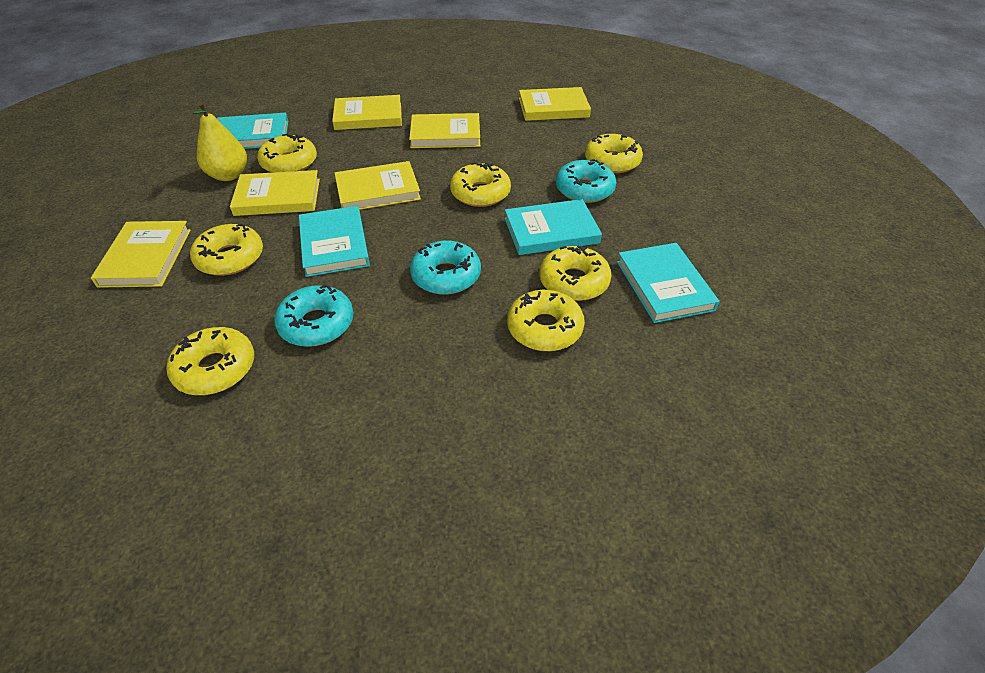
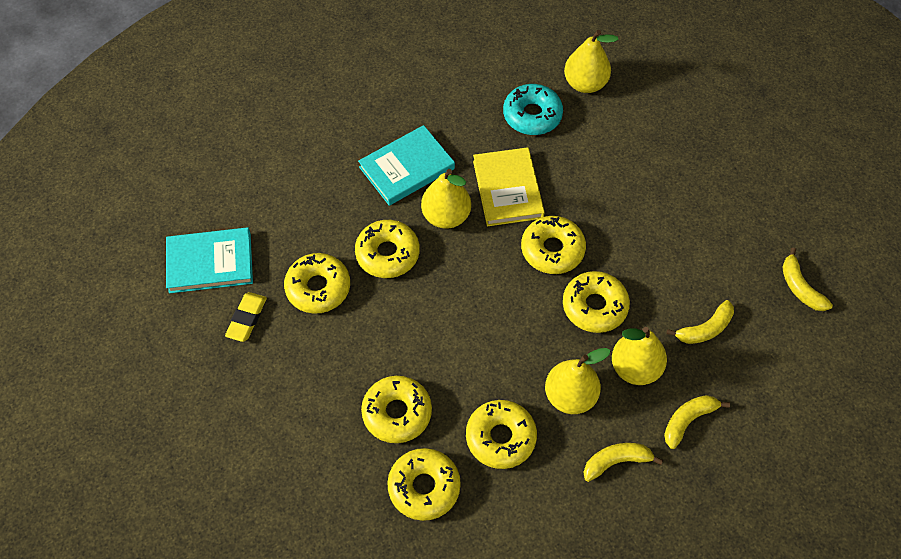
turquoise book: 4 -> 2
turquoise donut: 3 -> 1
yellow banana: 0 -> 4
yellow book: 6 -> 1
yellow eraser: 0 -> 1
yellow pear: 1 -> 4

